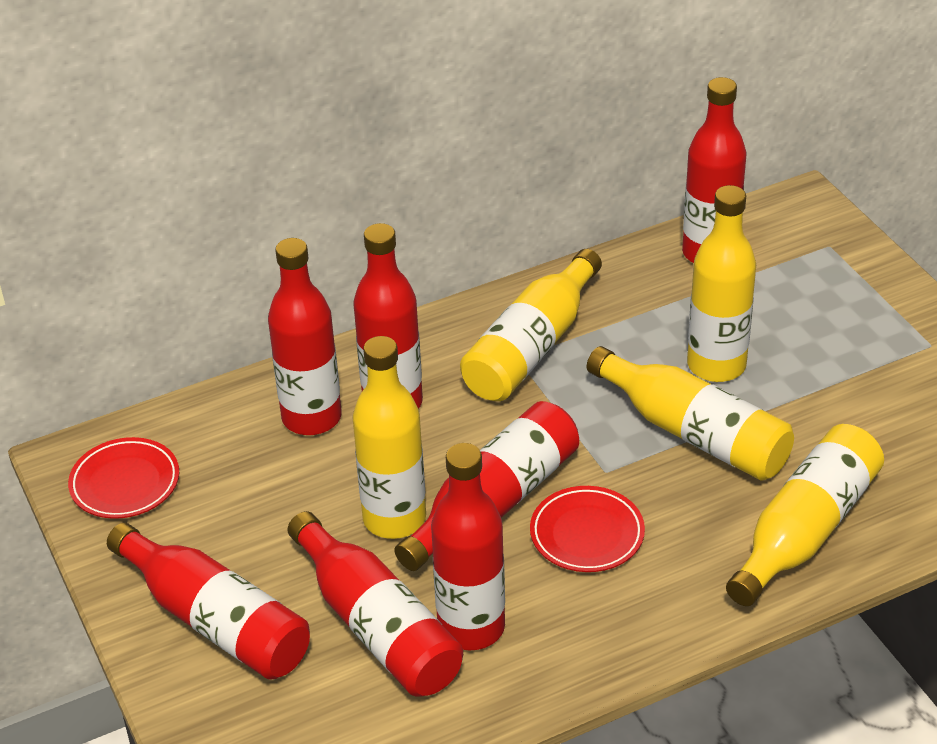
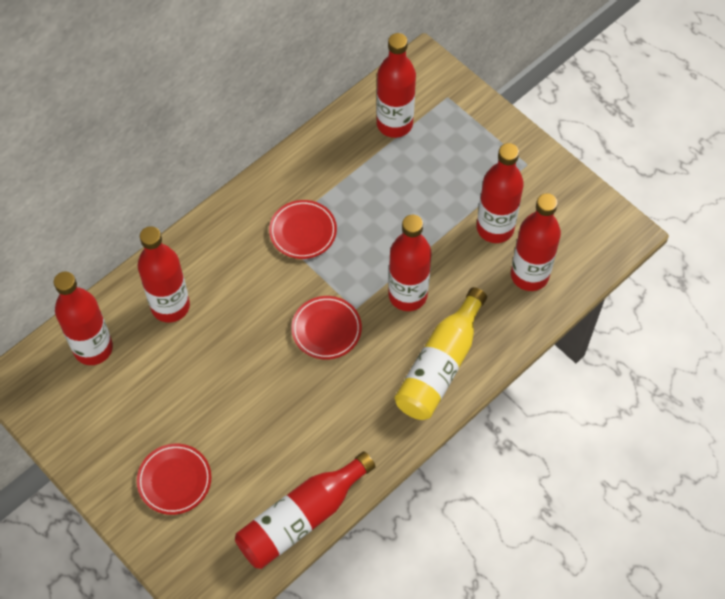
red plate: 2 -> 3
yellow bottle: 5 -> 1

